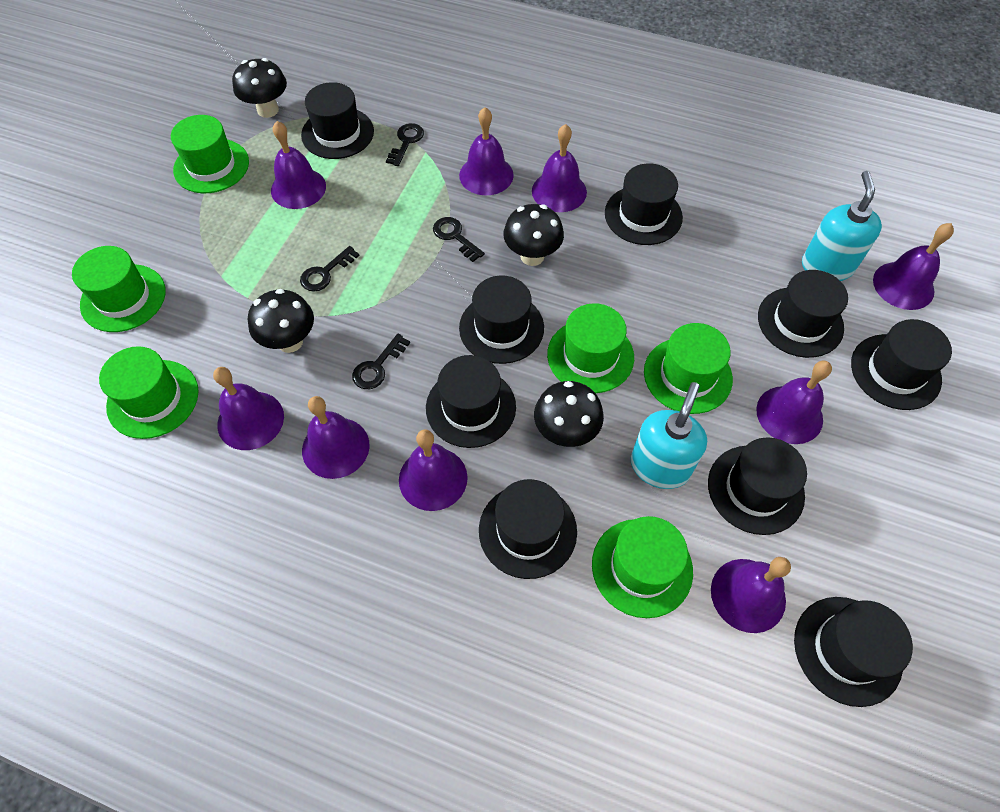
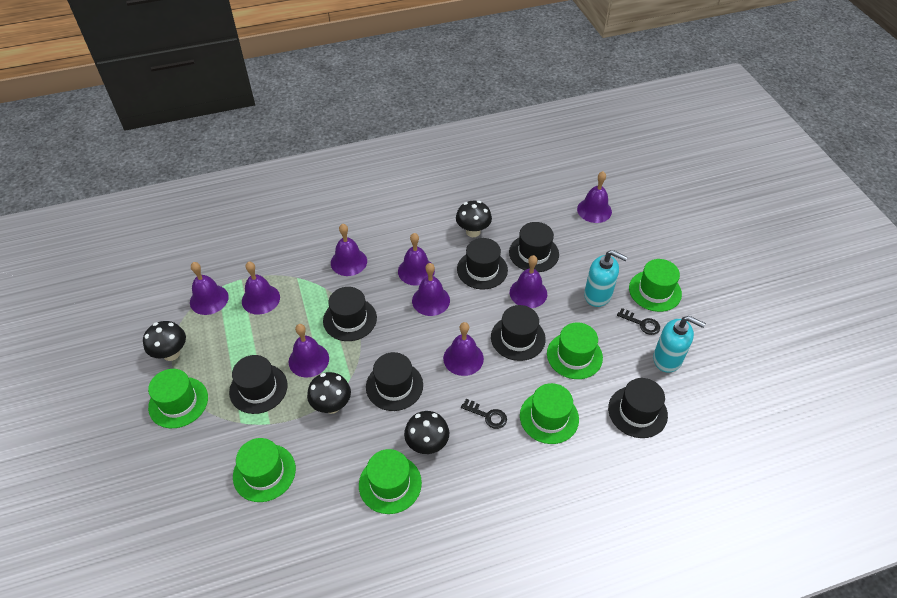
black hat: 9 -> 7
black key: 4 -> 2

